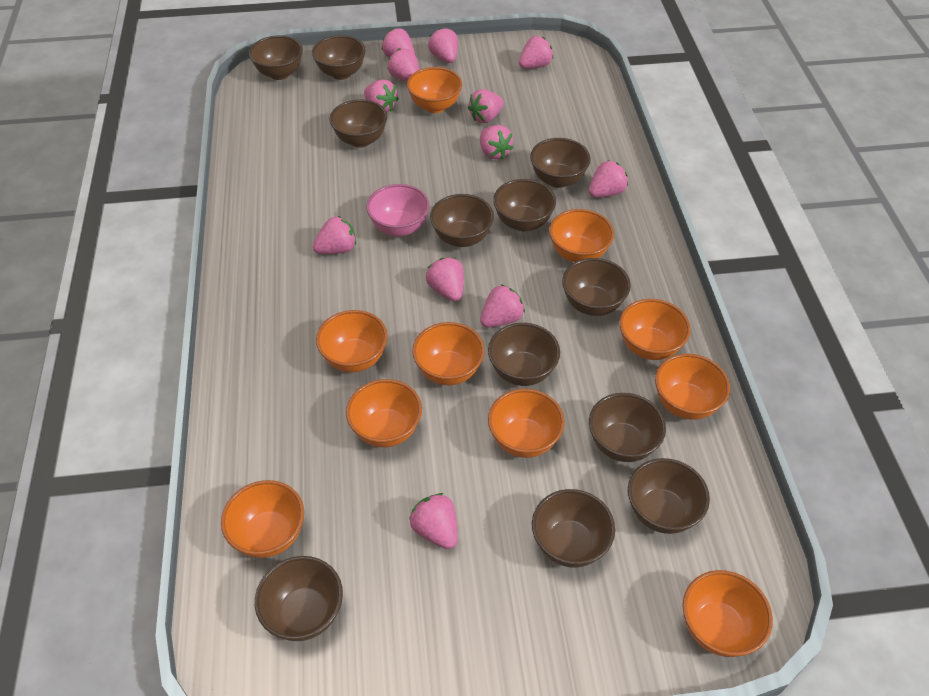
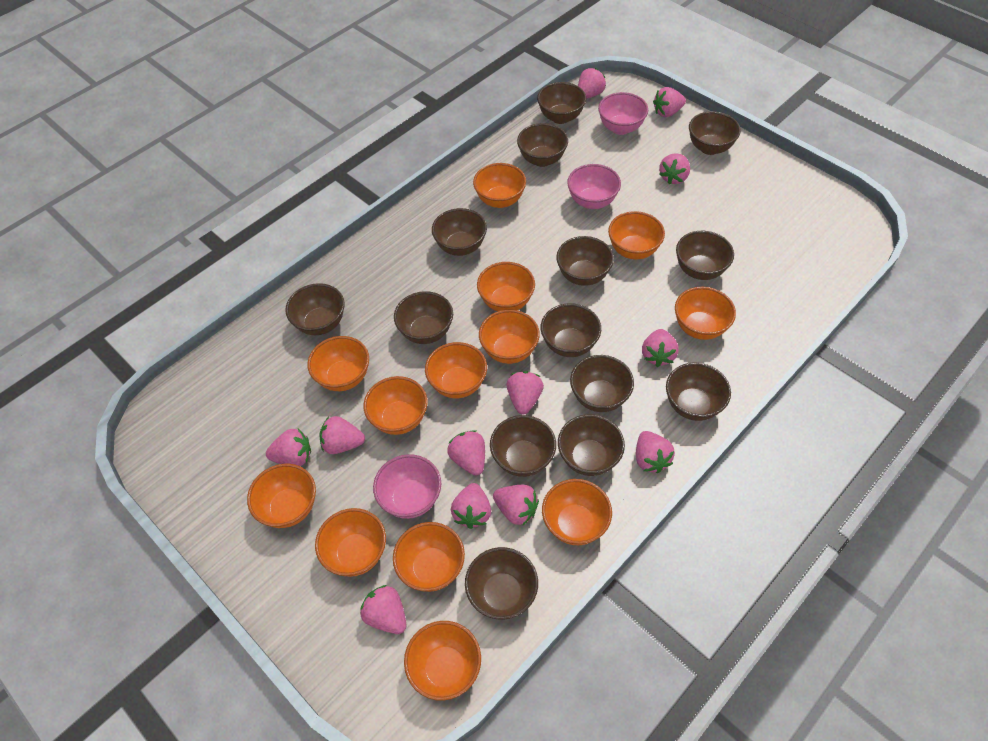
brown bowl: 12 -> 14
orange bowl: 10 -> 13
pink bowl: 1 -> 3

